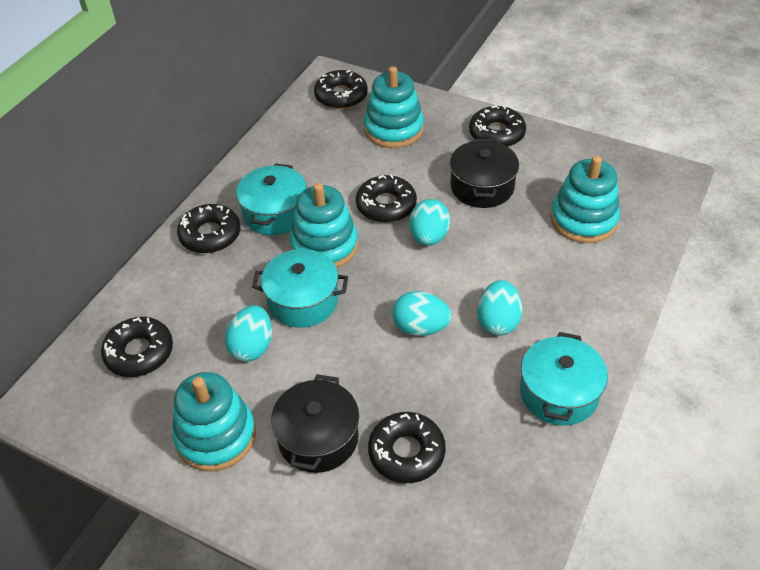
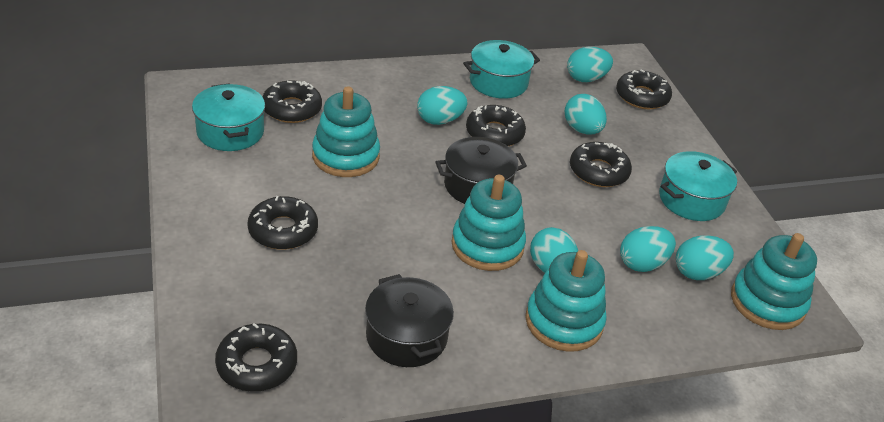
turquoise egg: 4 -> 6

